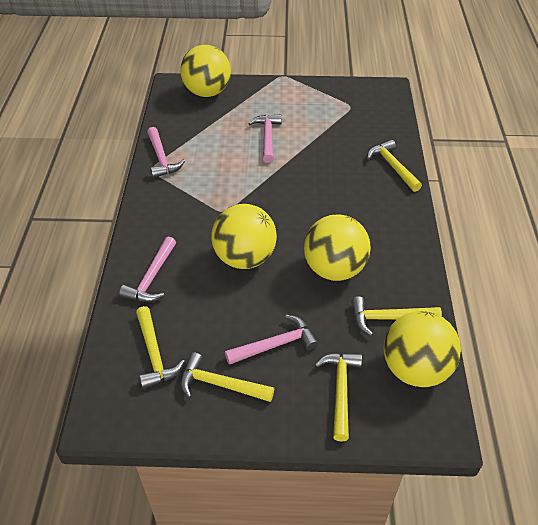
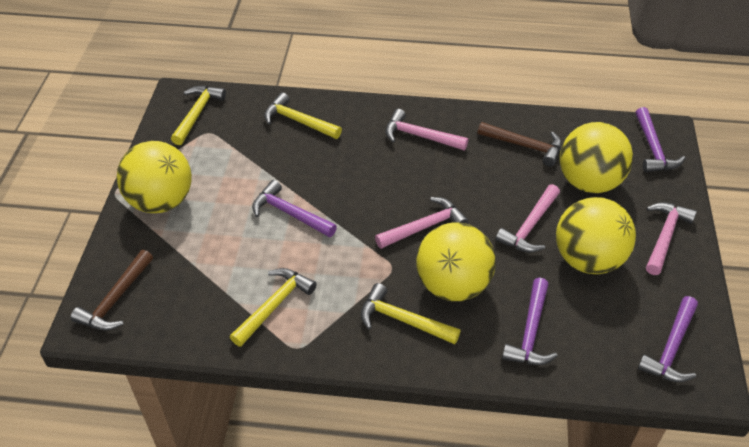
brown hammer: 0 -> 2
purple hammer: 0 -> 4
yellow hammer: 5 -> 4

